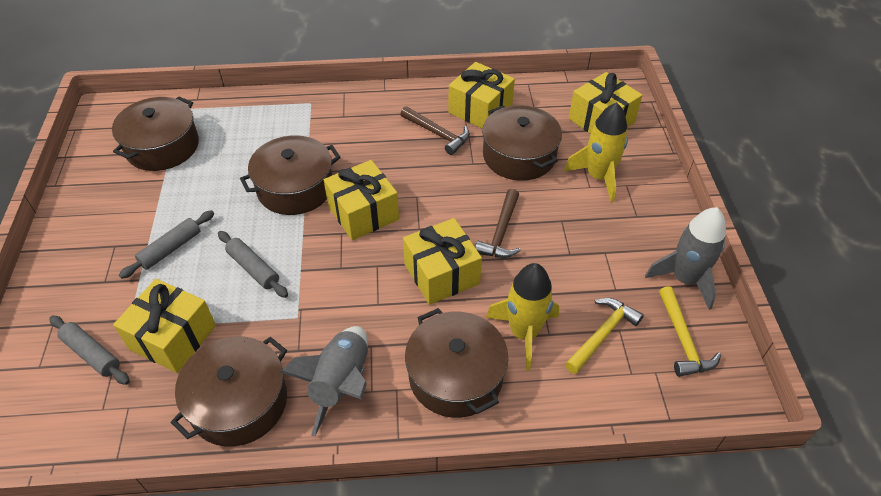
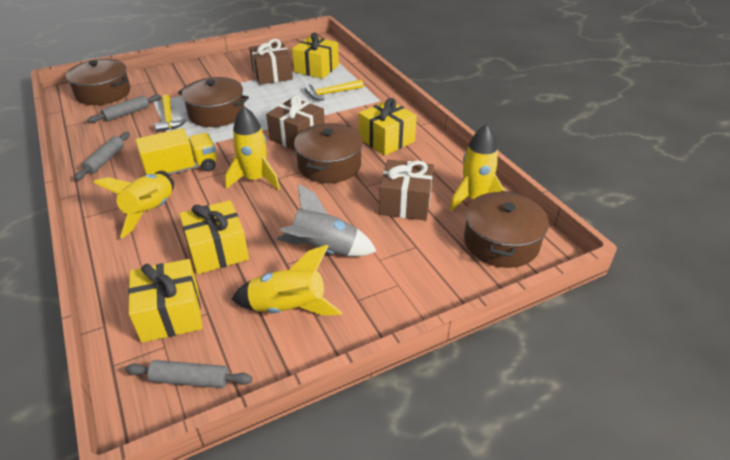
brown gift: 0 -> 3
brown hammer: 2 -> 0
brown pot: 5 -> 4
grey rocket: 2 -> 1
yellow gift: 5 -> 4
yellow rocket: 2 -> 4
yellow truck: 0 -> 1

